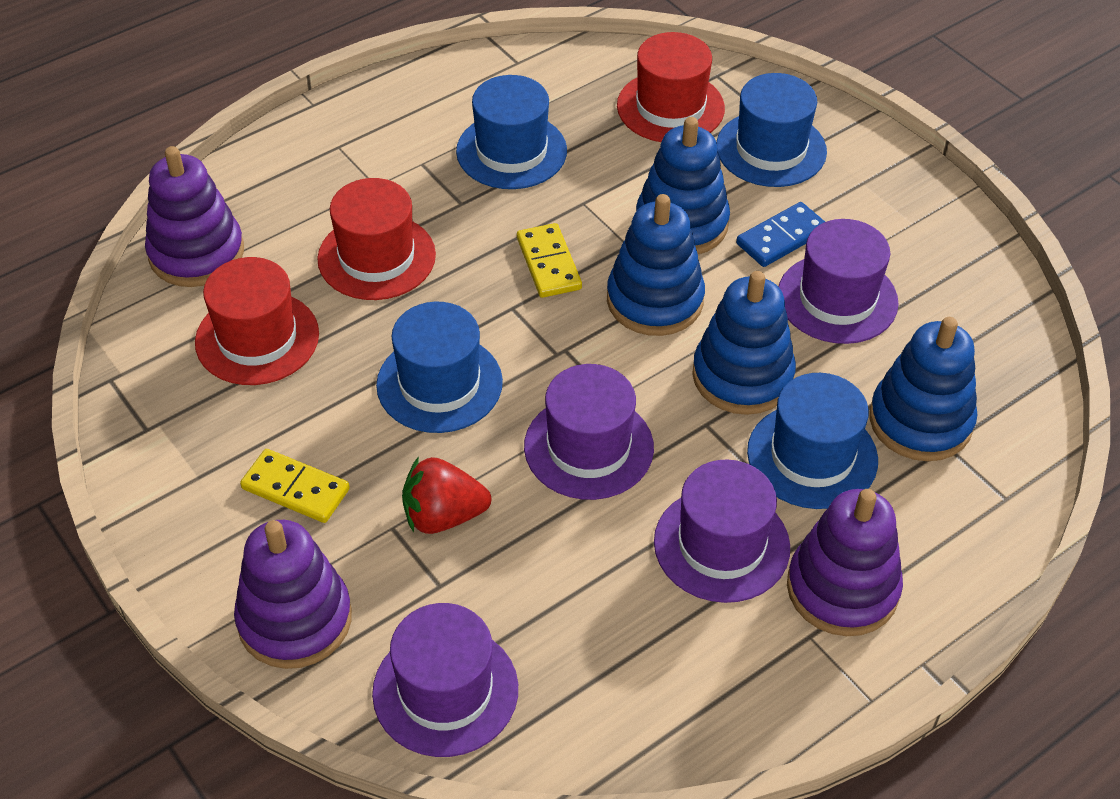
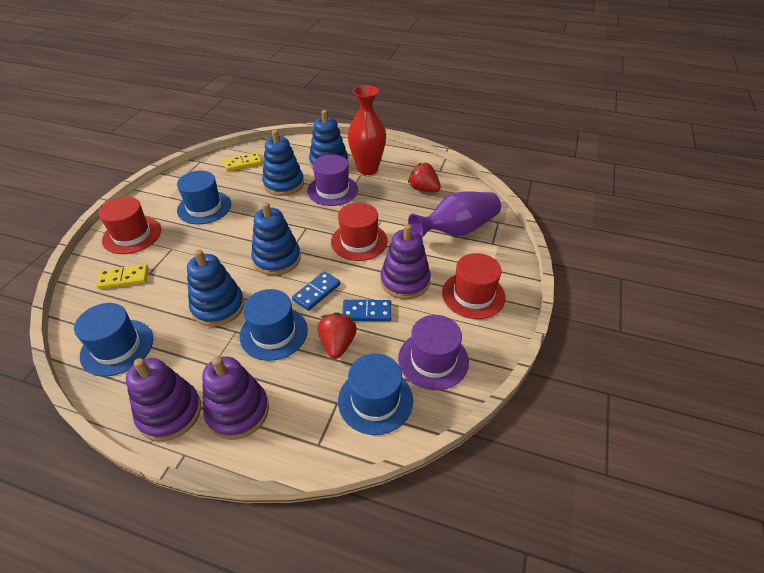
blue domino: 1 -> 2
purple hat: 4 -> 2
purple vase: 0 -> 1
red strawberry: 1 -> 2
red vase: 0 -> 1

